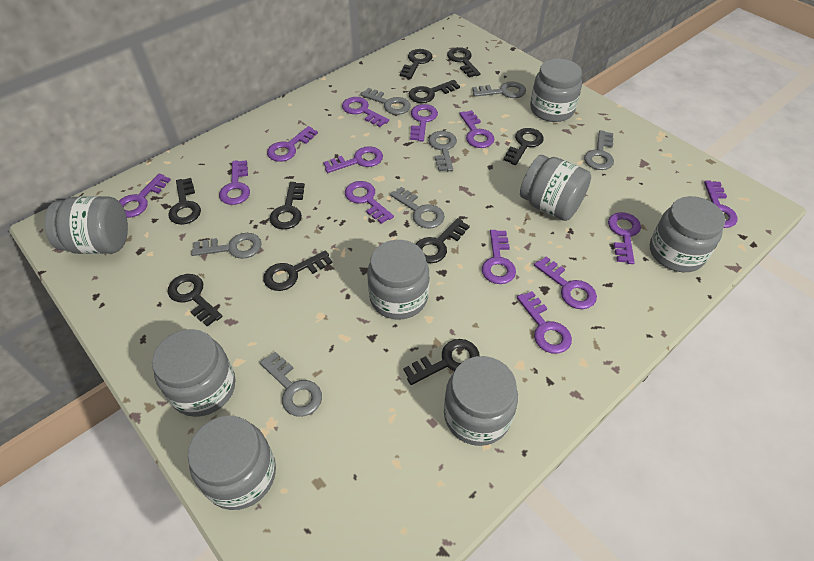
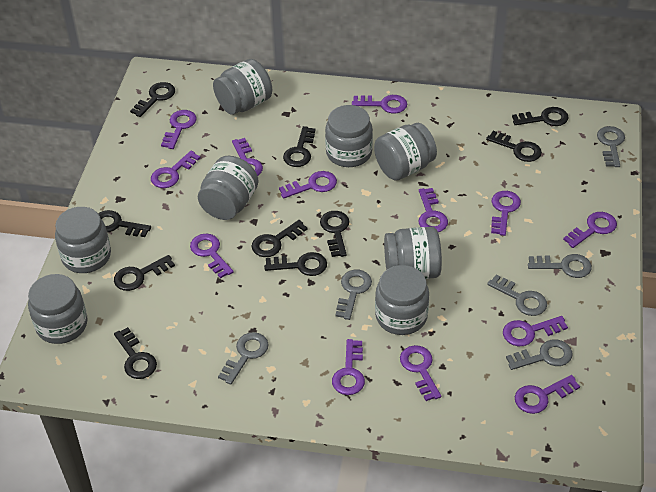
grey key: 7 -> 6

